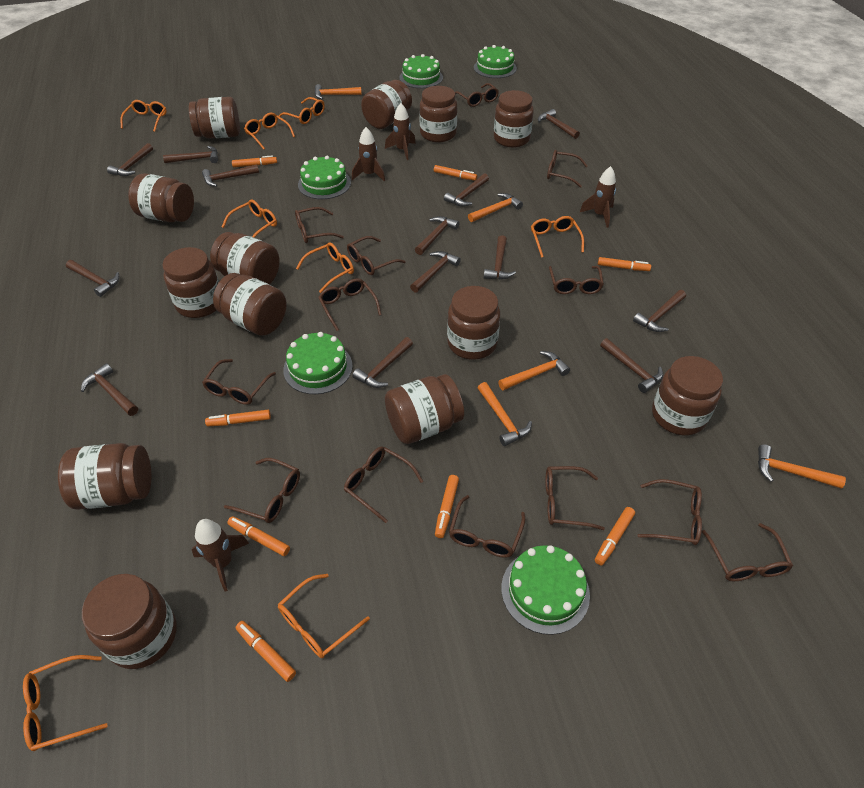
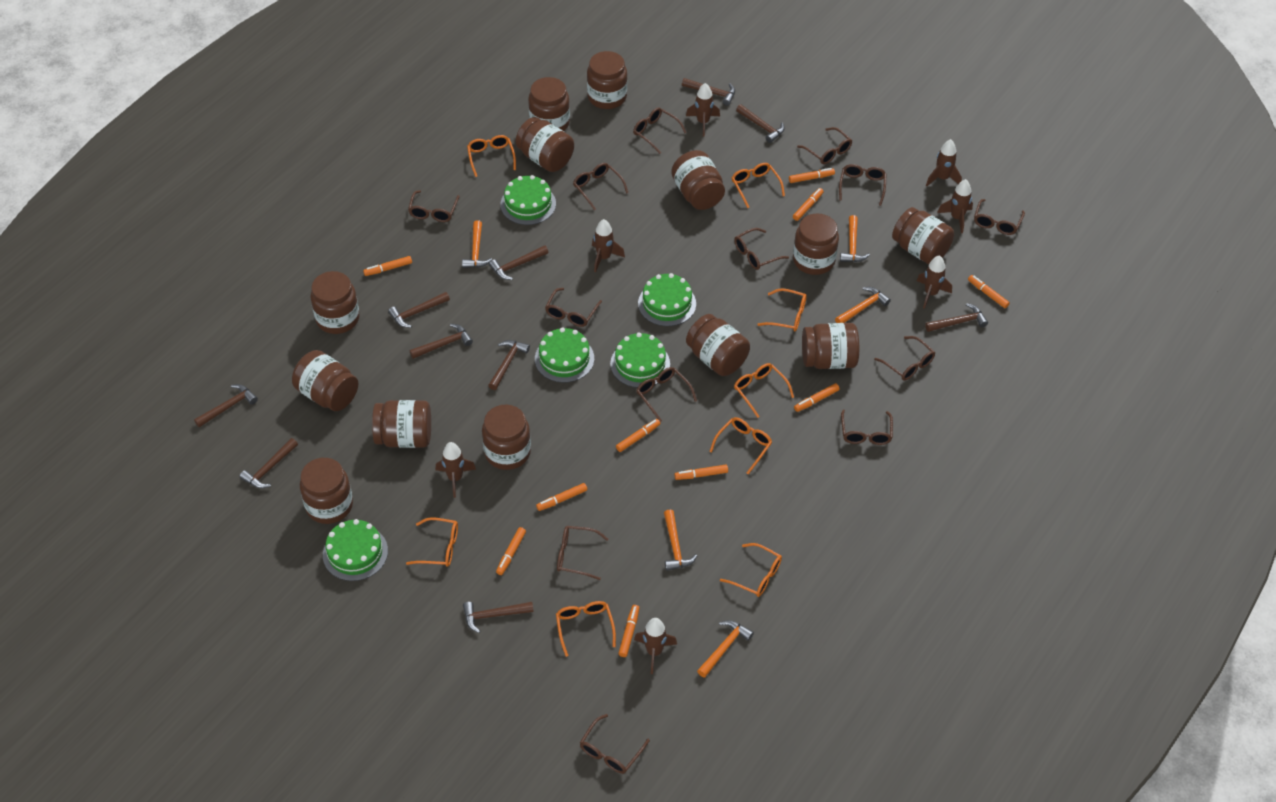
brown hammer: 13 -> 10
brown rocket: 4 -> 7
orange marker: 8 -> 10

